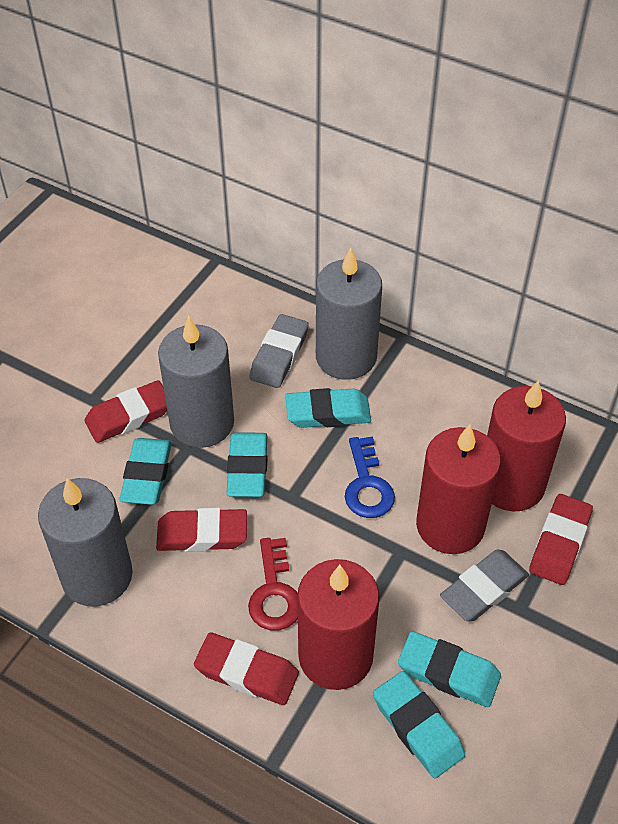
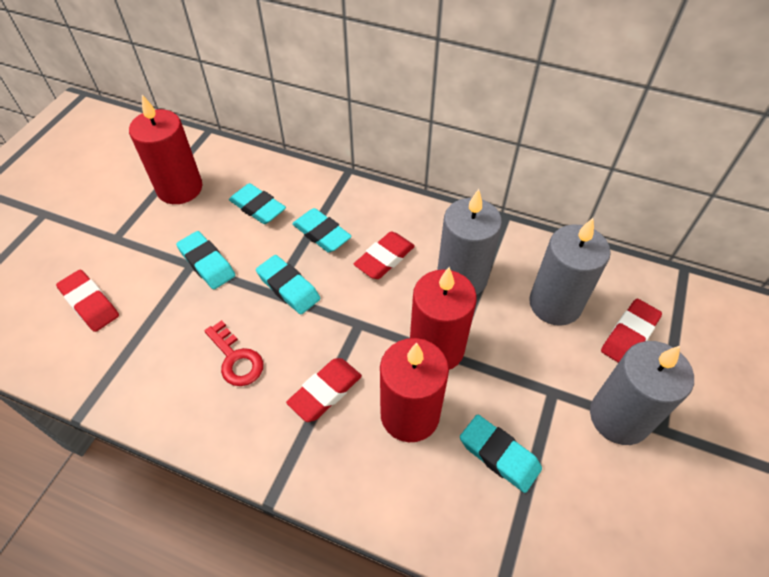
blue key: 1 -> 0
grey eraser: 2 -> 0

